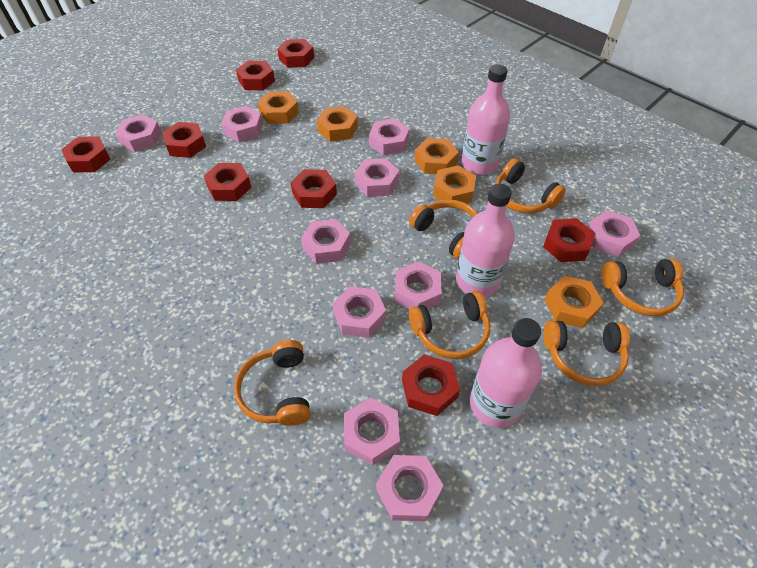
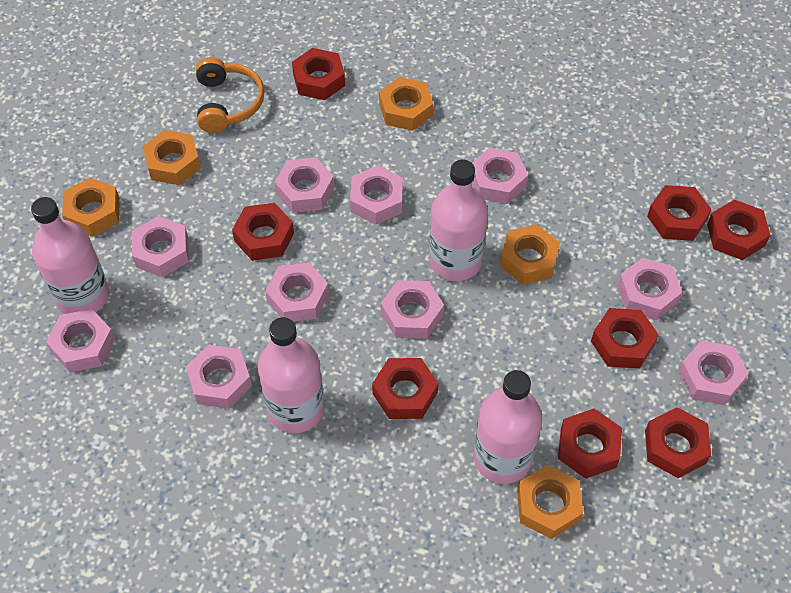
orange headphones: 6 -> 1
pink bottle: 3 -> 4

